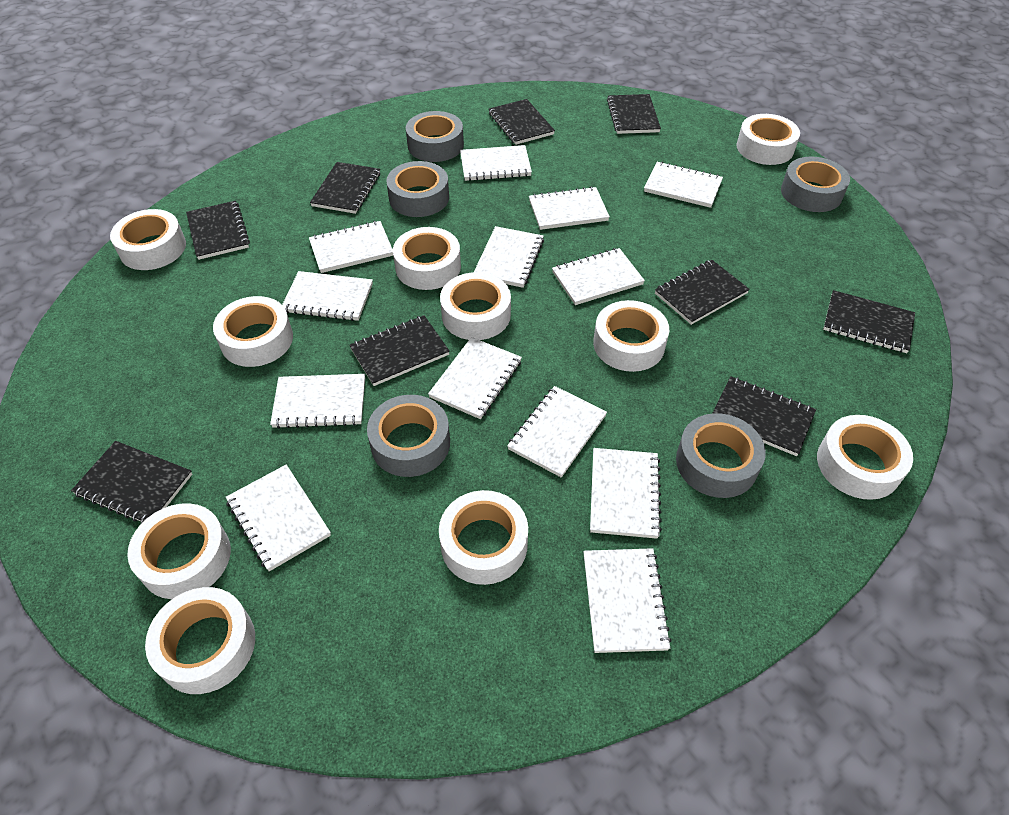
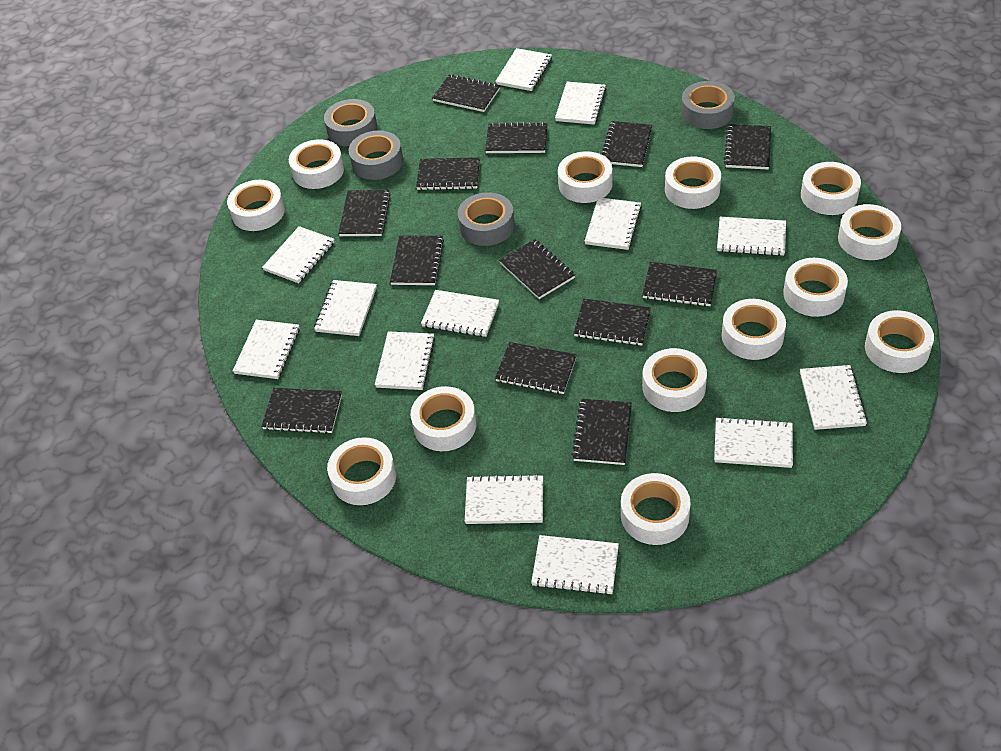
black notebook: 9 -> 13
grey tape: 5 -> 4
white tape: 10 -> 13

